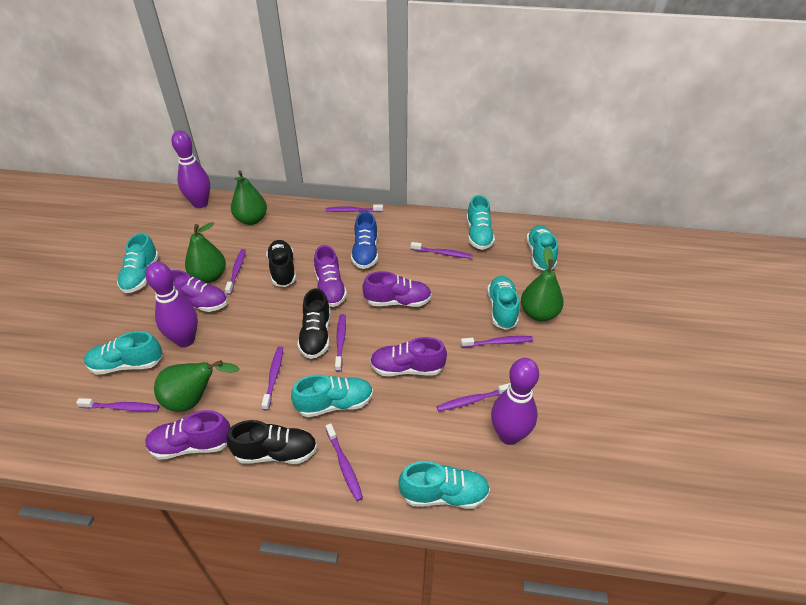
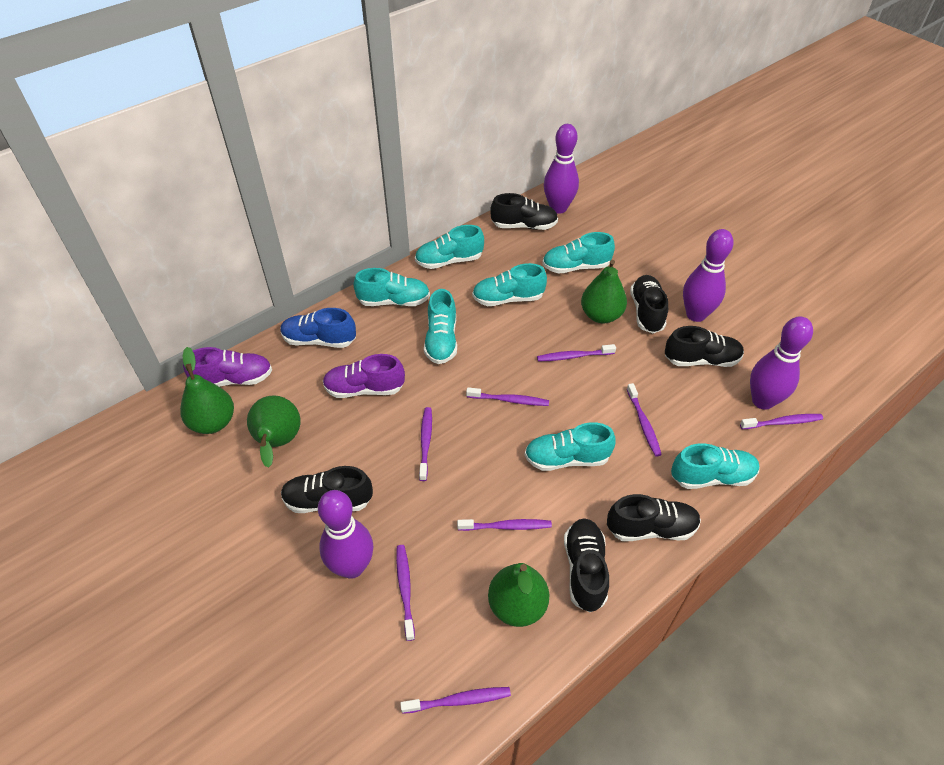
black shoe: 3 -> 6
purple bowling pin: 3 -> 4
purple shoe: 5 -> 2
purple toothbrush: 9 -> 8

